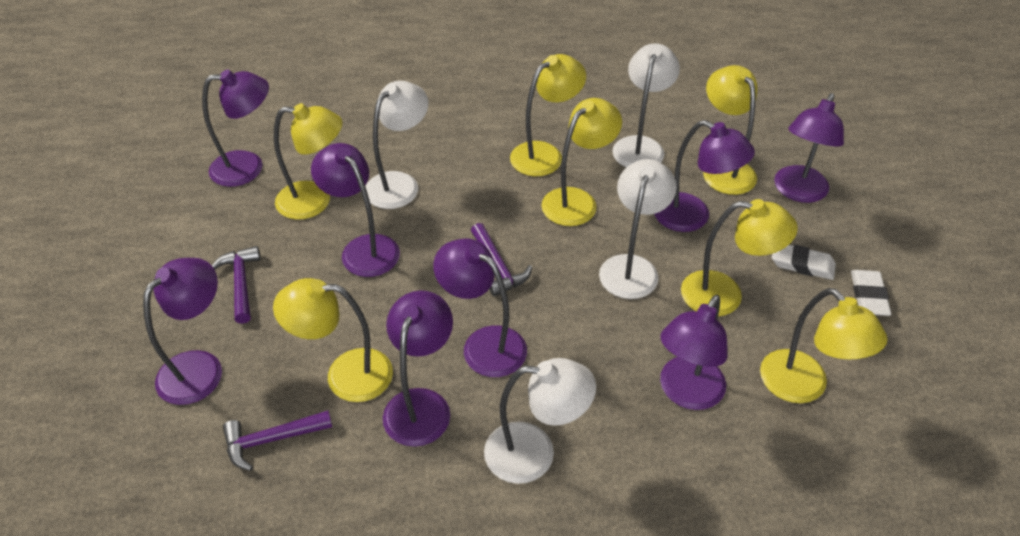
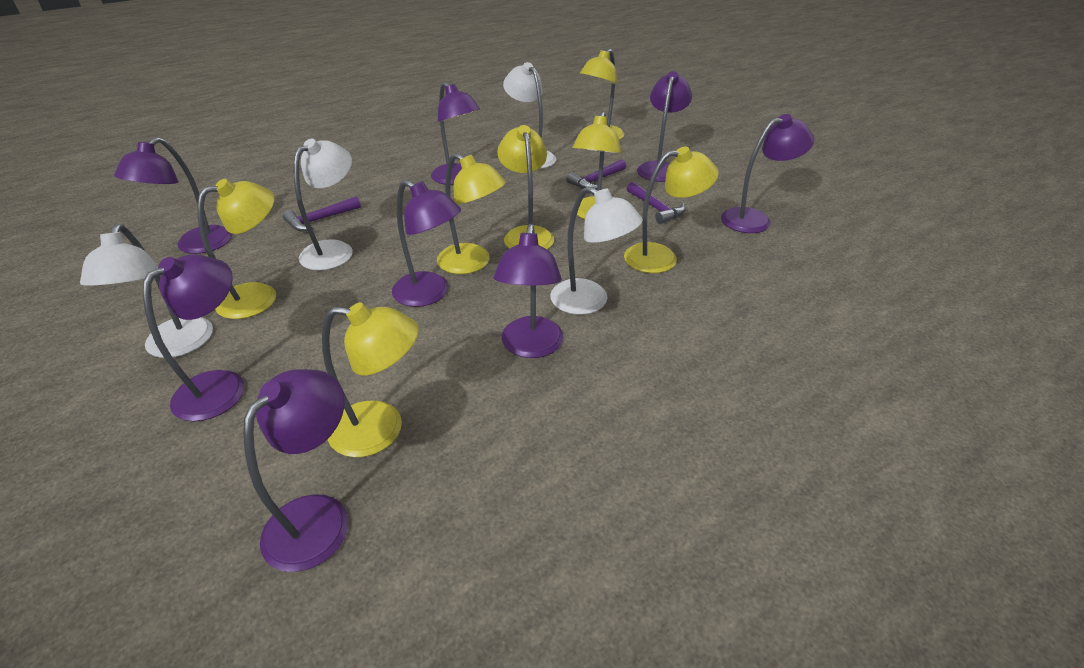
white eraser: 2 -> 0

